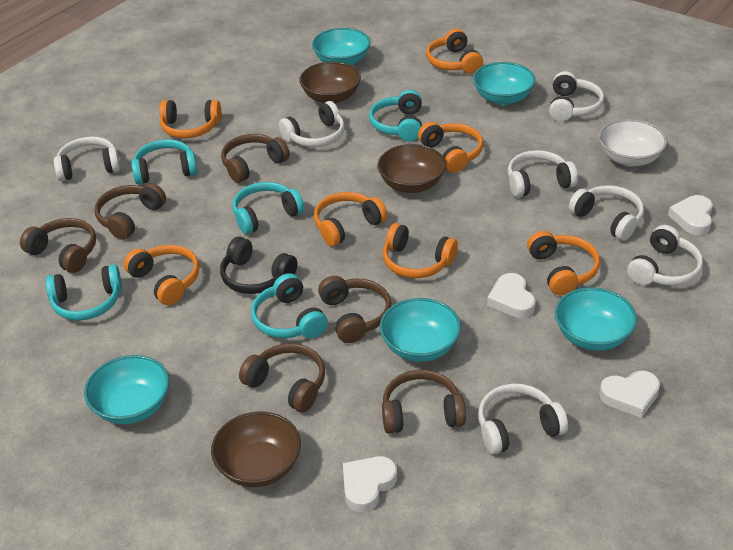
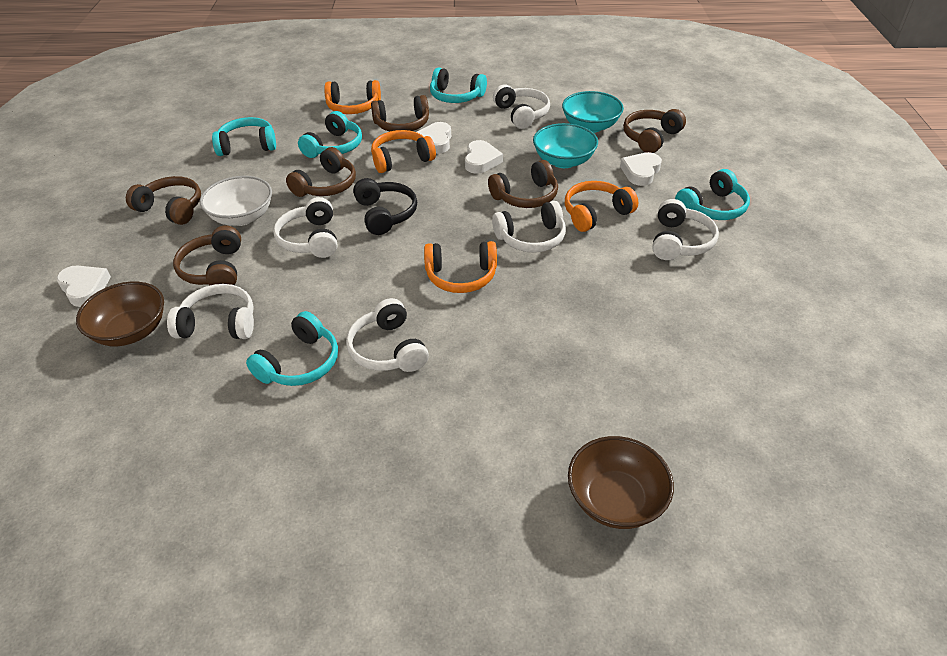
brown bowl: 3 -> 2
orange headphones: 7 -> 4
turquoise bowl: 5 -> 2
white headphones: 7 -> 6

